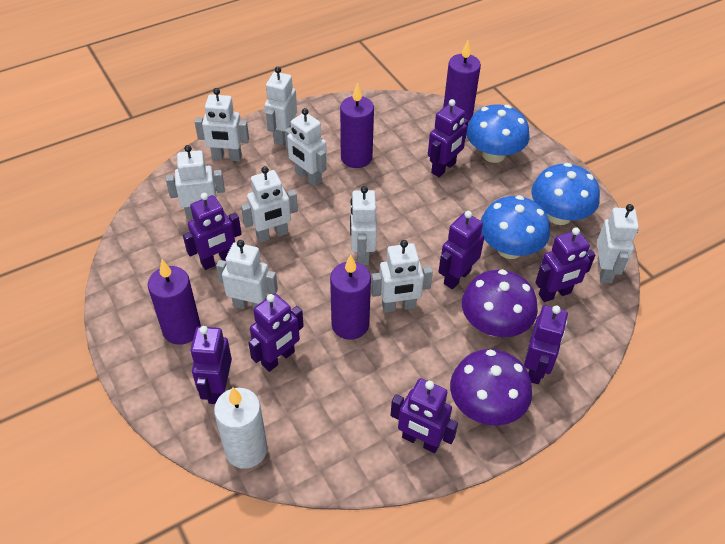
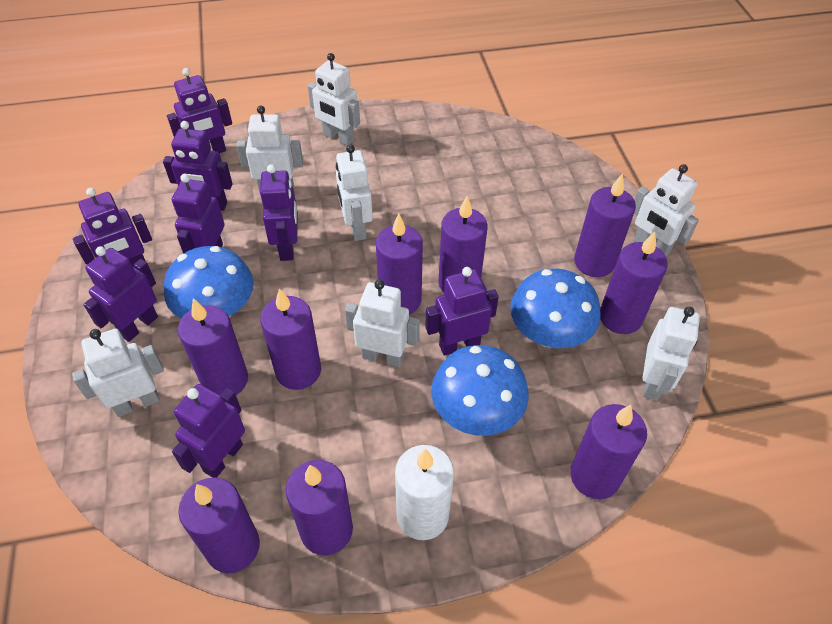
purple candle: 4 -> 9
purple mushroom: 2 -> 0
white robot: 9 -> 7

